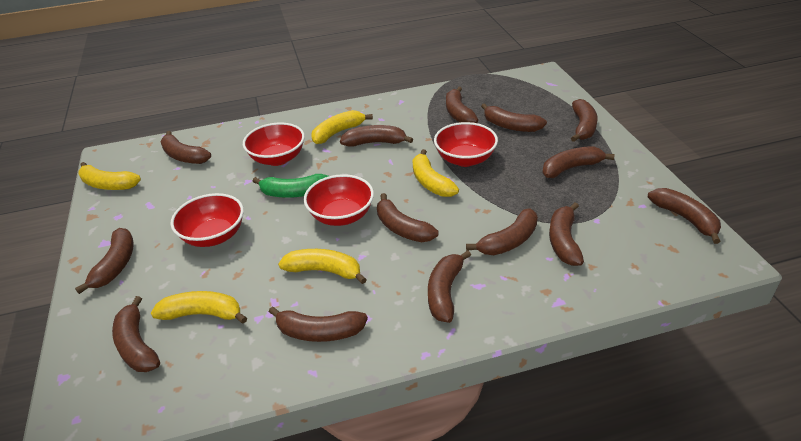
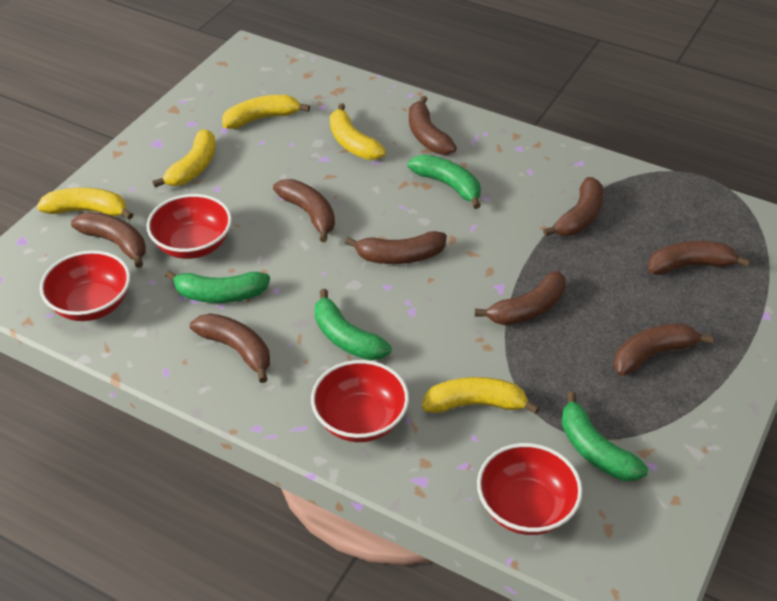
brown banana: 14 -> 9
green banana: 1 -> 4

